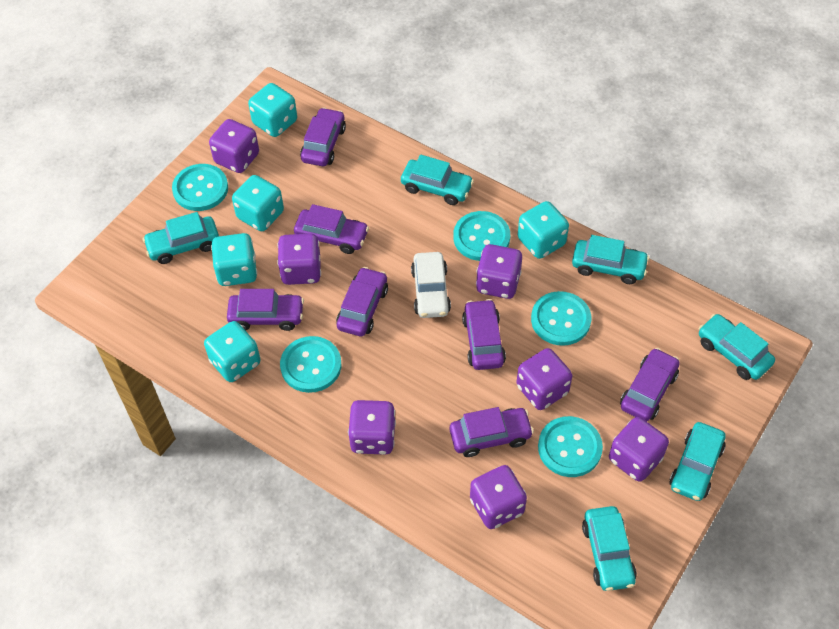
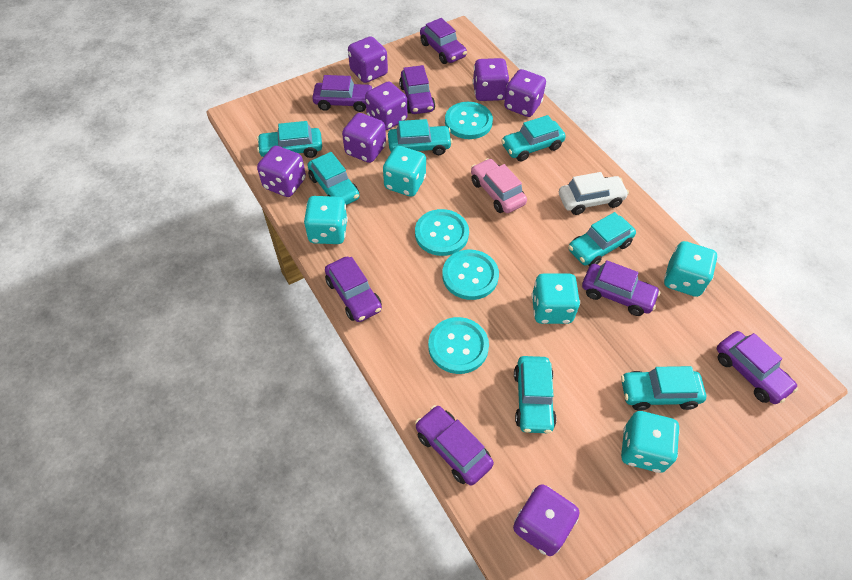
pink car: 0 -> 1
turquoise button: 5 -> 4
turquoise car: 6 -> 7

